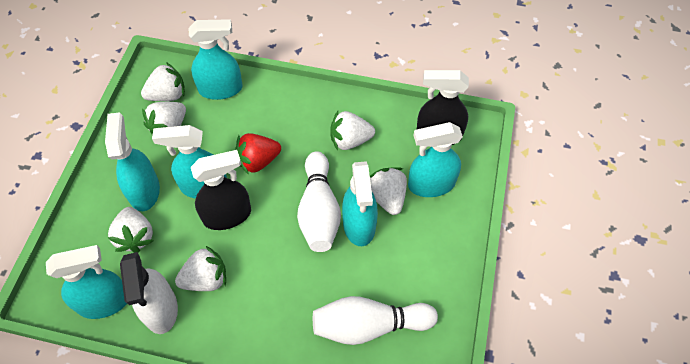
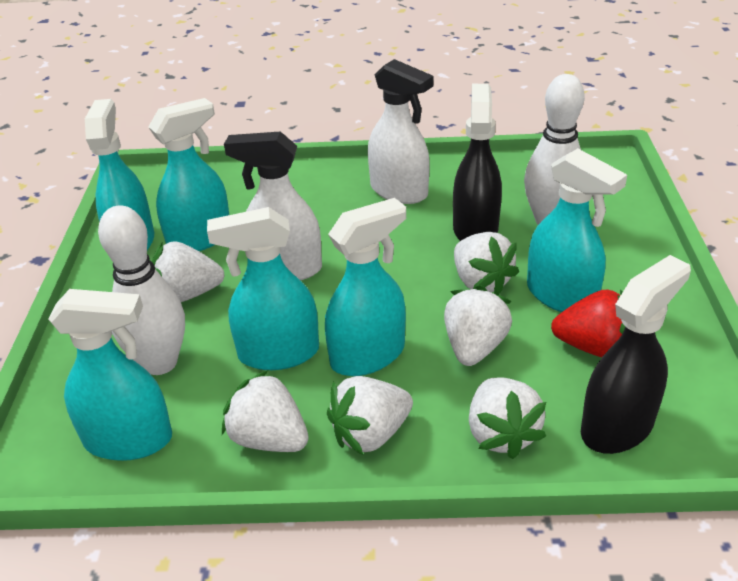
white spray bottle: 1 -> 2

